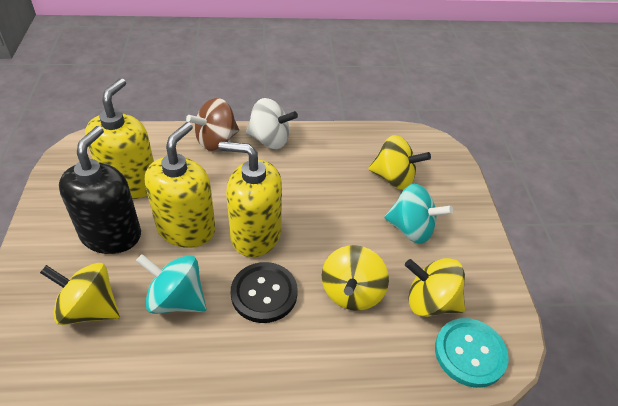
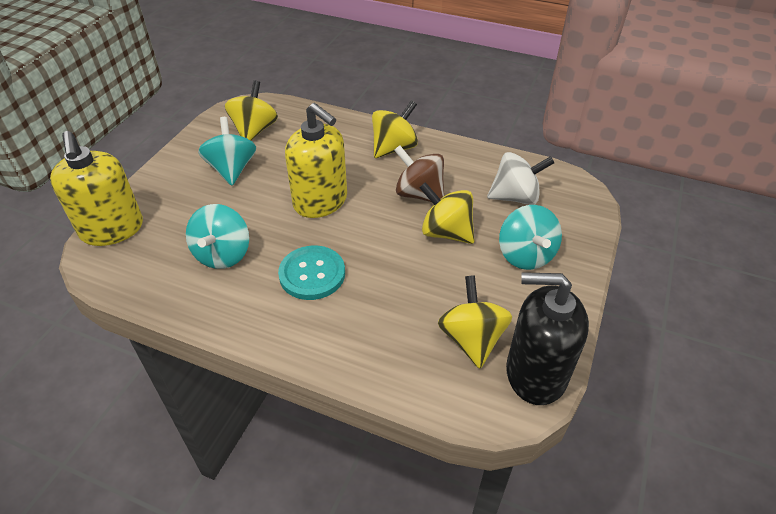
black button: 1 -> 0
turquoise spinning top: 2 -> 3
yellow soap dispenser: 3 -> 2

